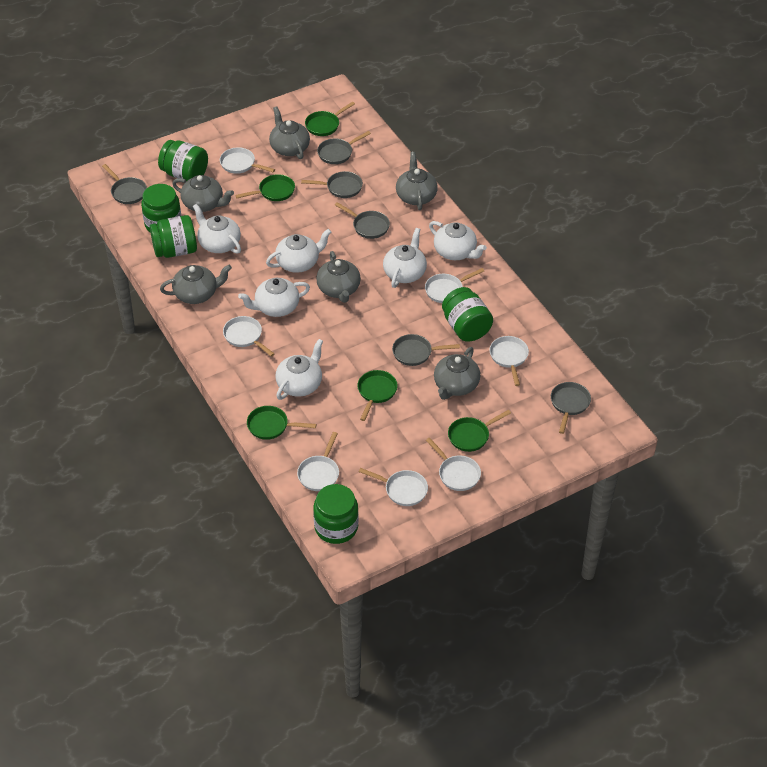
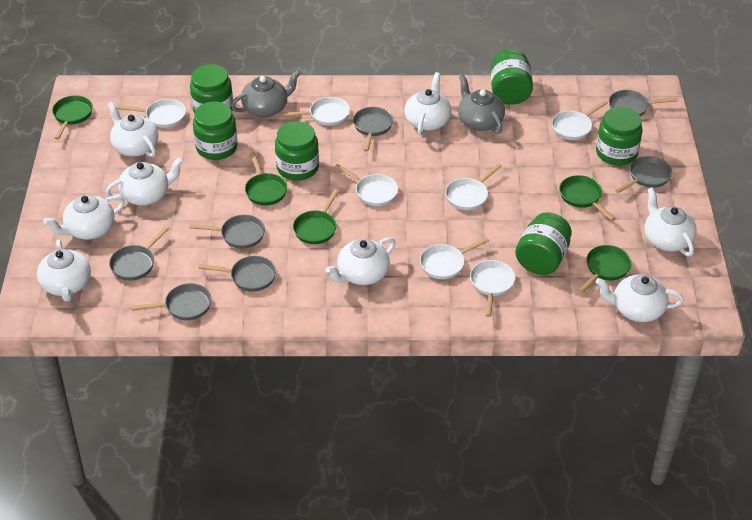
green jar: 5 -> 6
grey pan: 6 -> 7
grey teapot: 6 -> 2
white teapot: 6 -> 8

